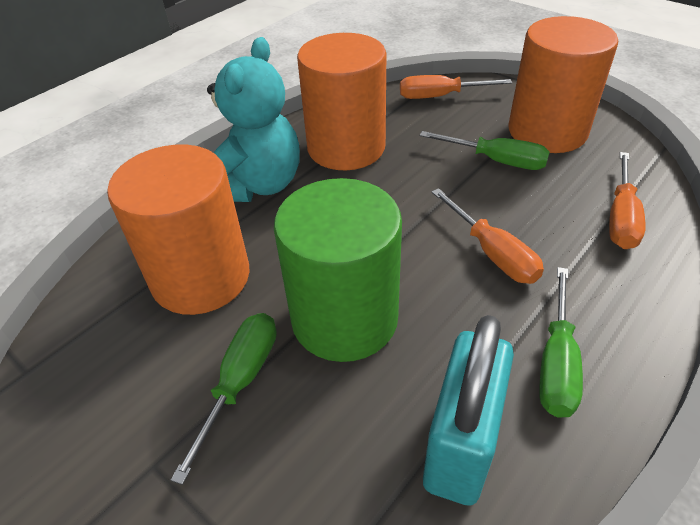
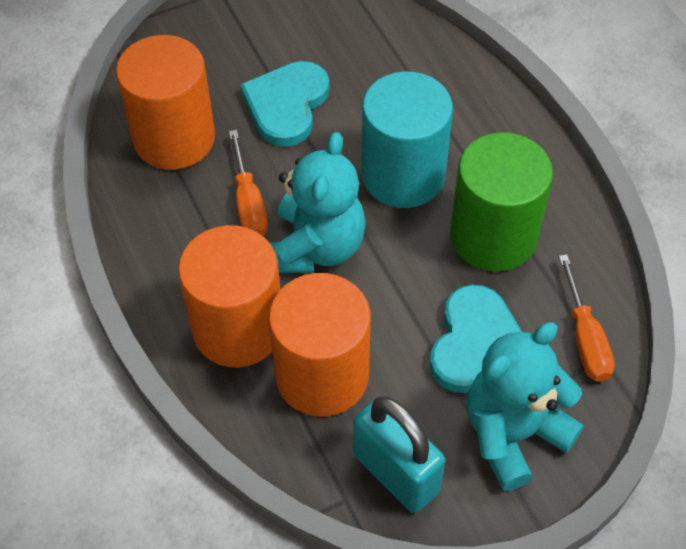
green screwdriver: 3 -> 0
orange screwdriver: 3 -> 2
turquoise cylinder: 0 -> 1
turquoise heart: 0 -> 2
turquoise teddy bear: 1 -> 2

